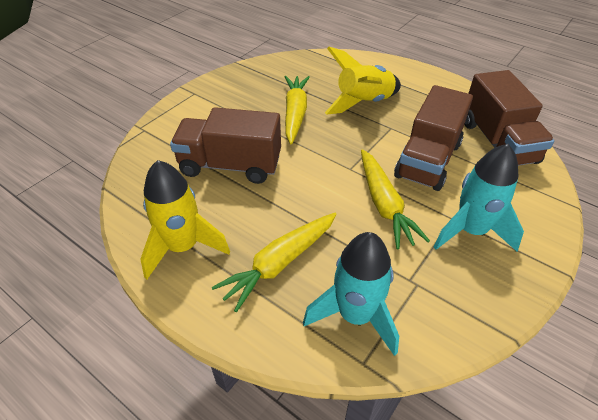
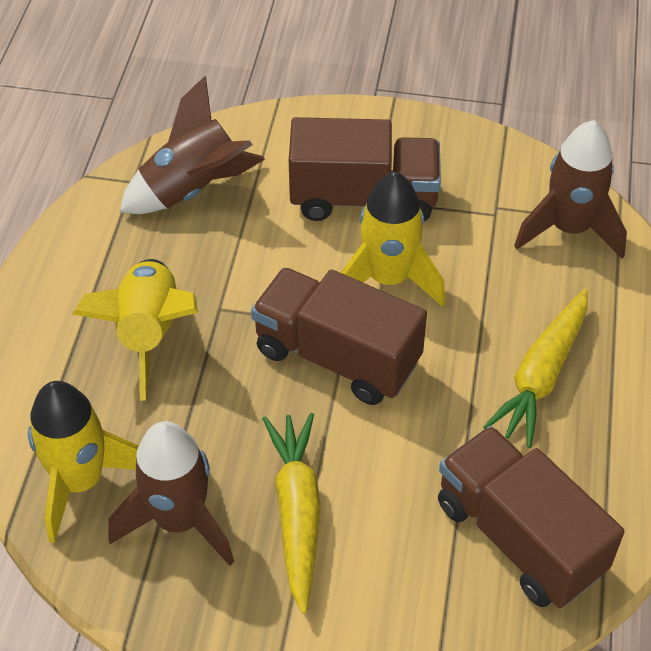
brown rocket: 0 -> 3
turquoise rocket: 2 -> 0
yellow carrot: 3 -> 2
yellow rocket: 2 -> 3

